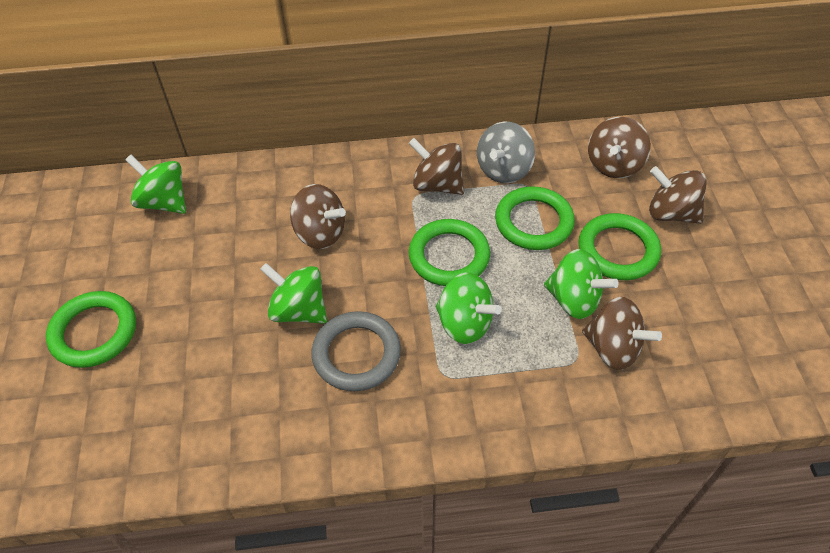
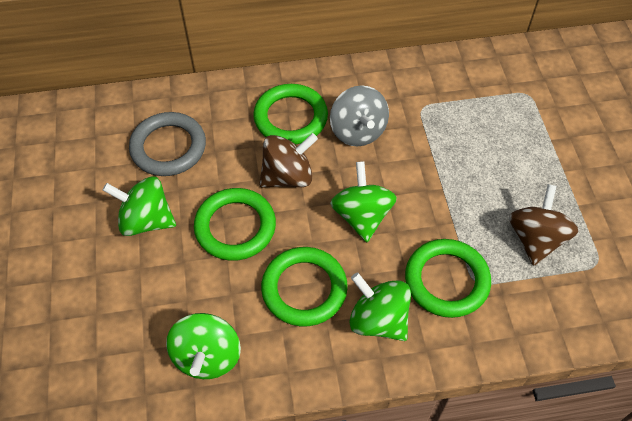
brown spinning top: 5 -> 2

